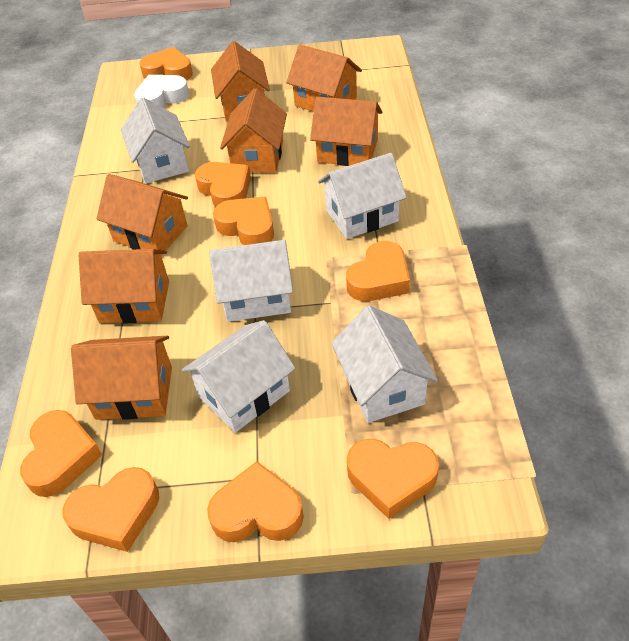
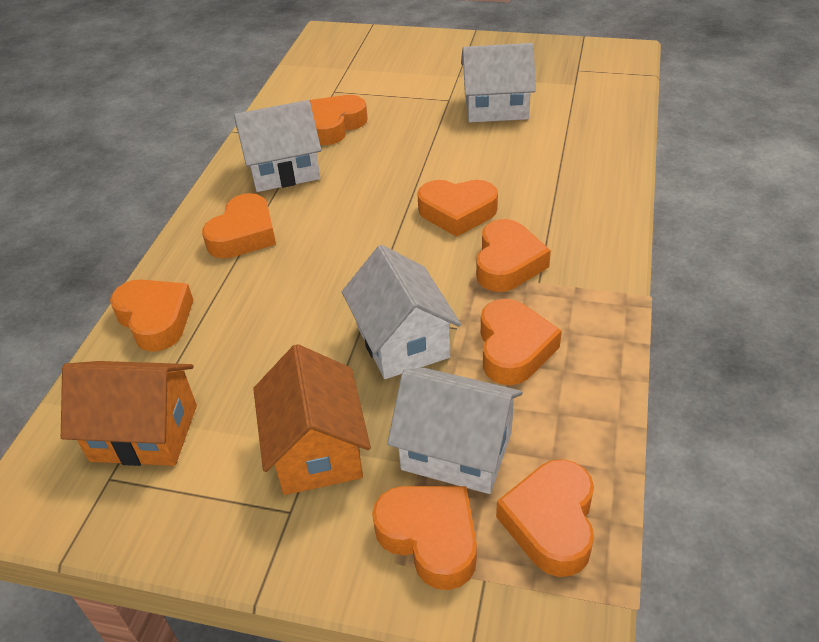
orange house: 7 -> 2
white heart: 1 -> 0
white house: 5 -> 4

